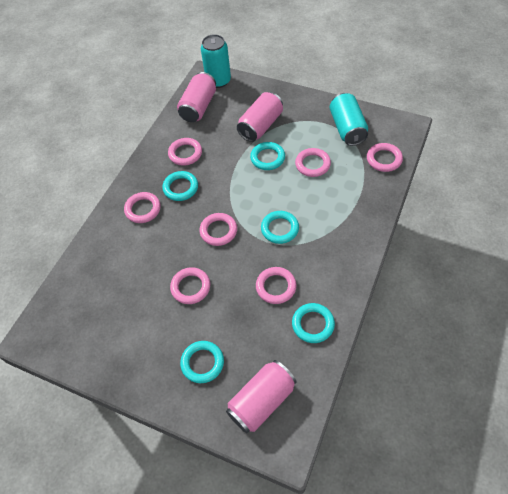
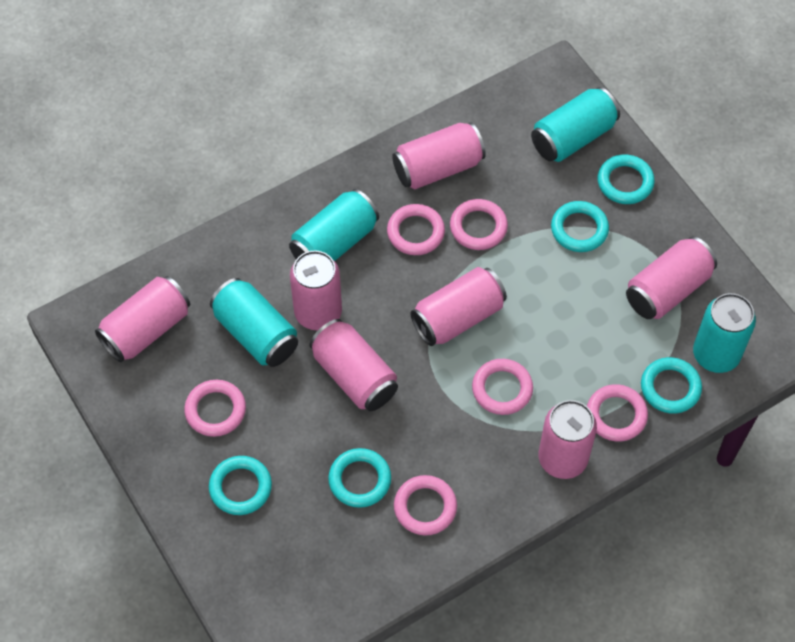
pink can: 3 -> 7
pink ring: 7 -> 6
turquoise can: 2 -> 4

